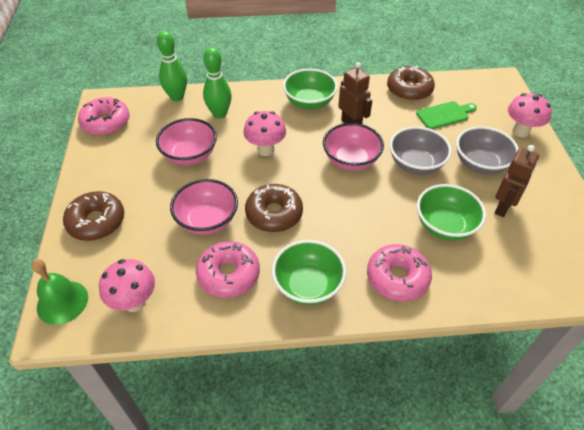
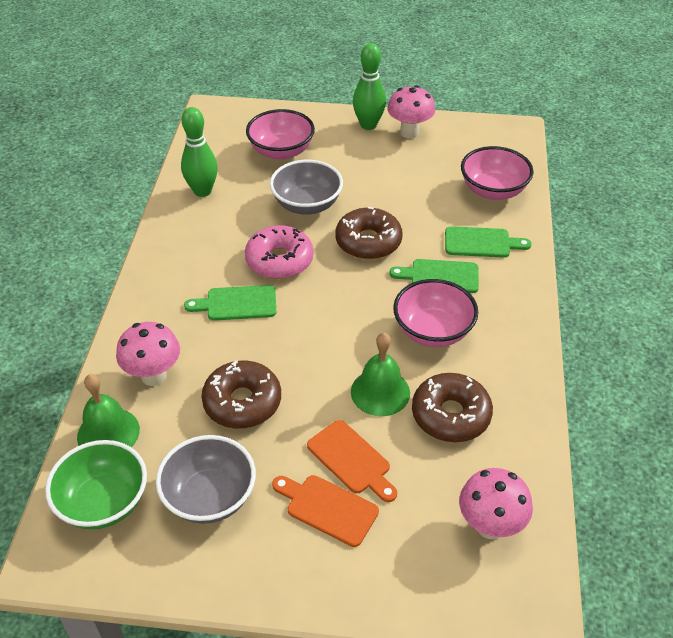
brown robot: 2 -> 0
green bell: 1 -> 2
green bowl: 3 -> 1
green cutting board: 1 -> 3
orange cutting board: 0 -> 2
pink donut: 3 -> 1

